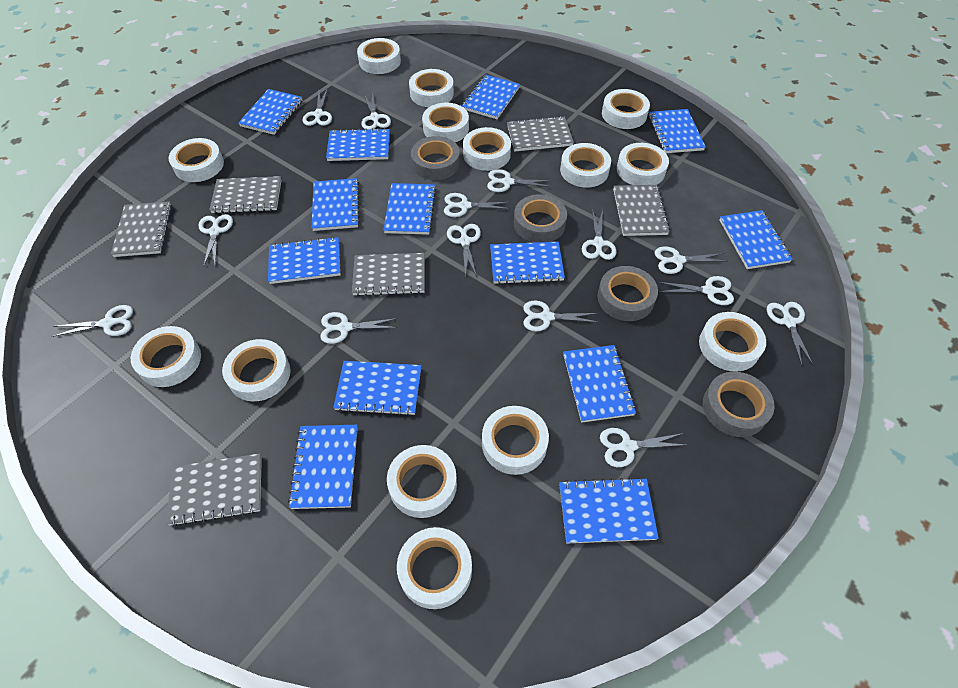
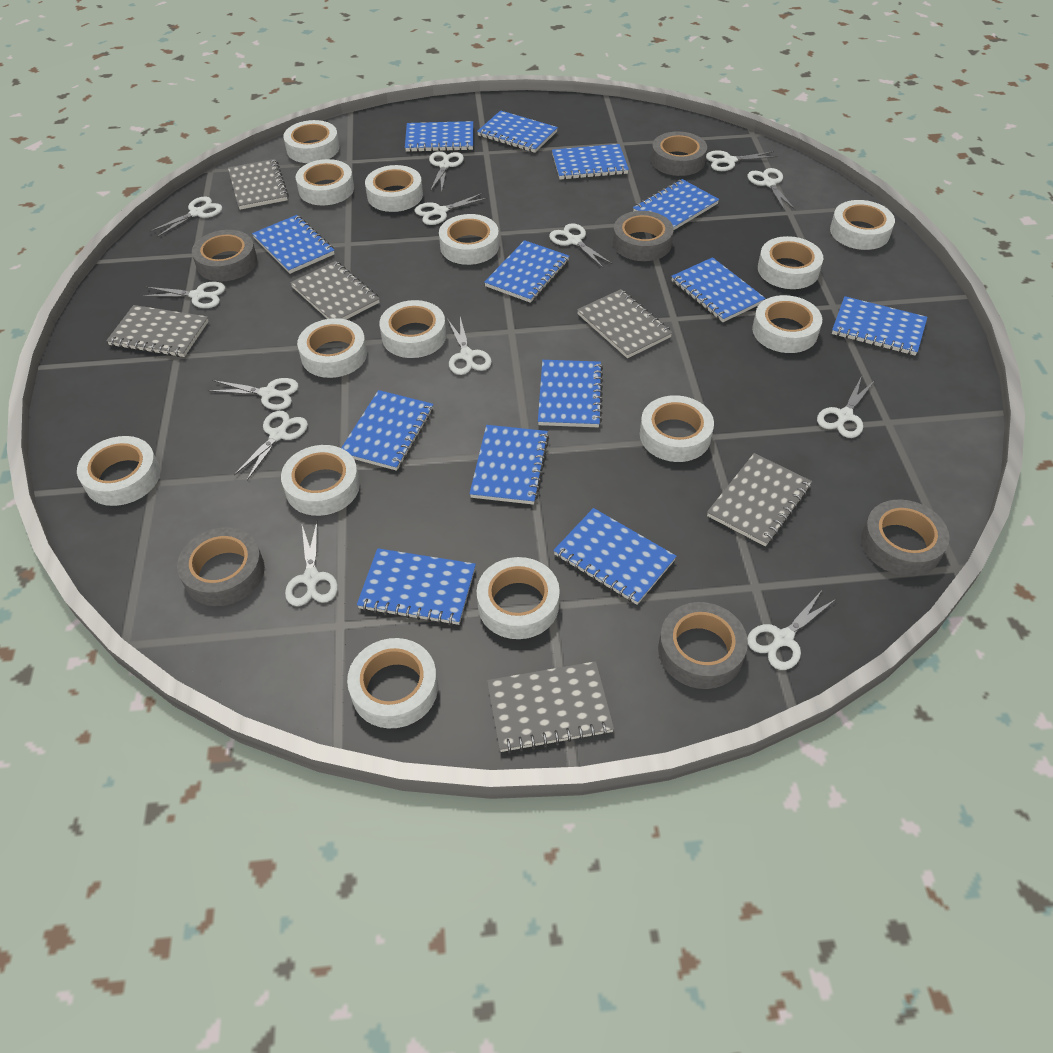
grey tape: 4 -> 6
white scissors: 14 -> 13

